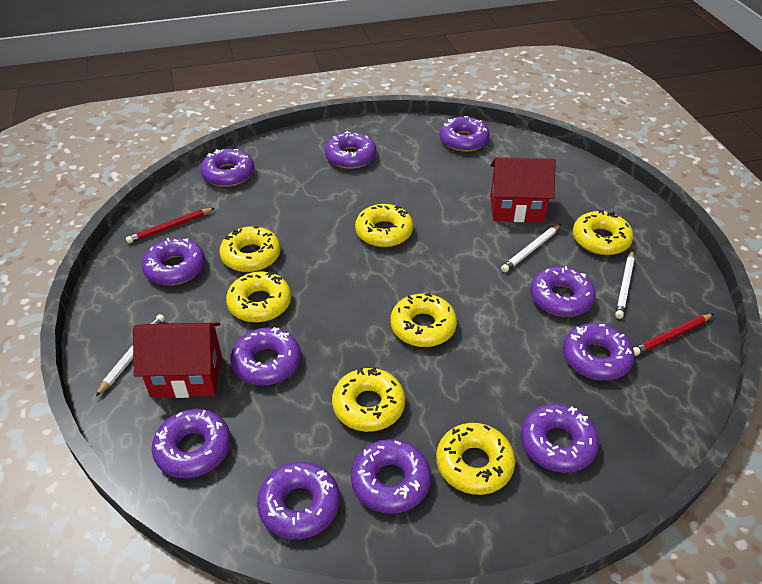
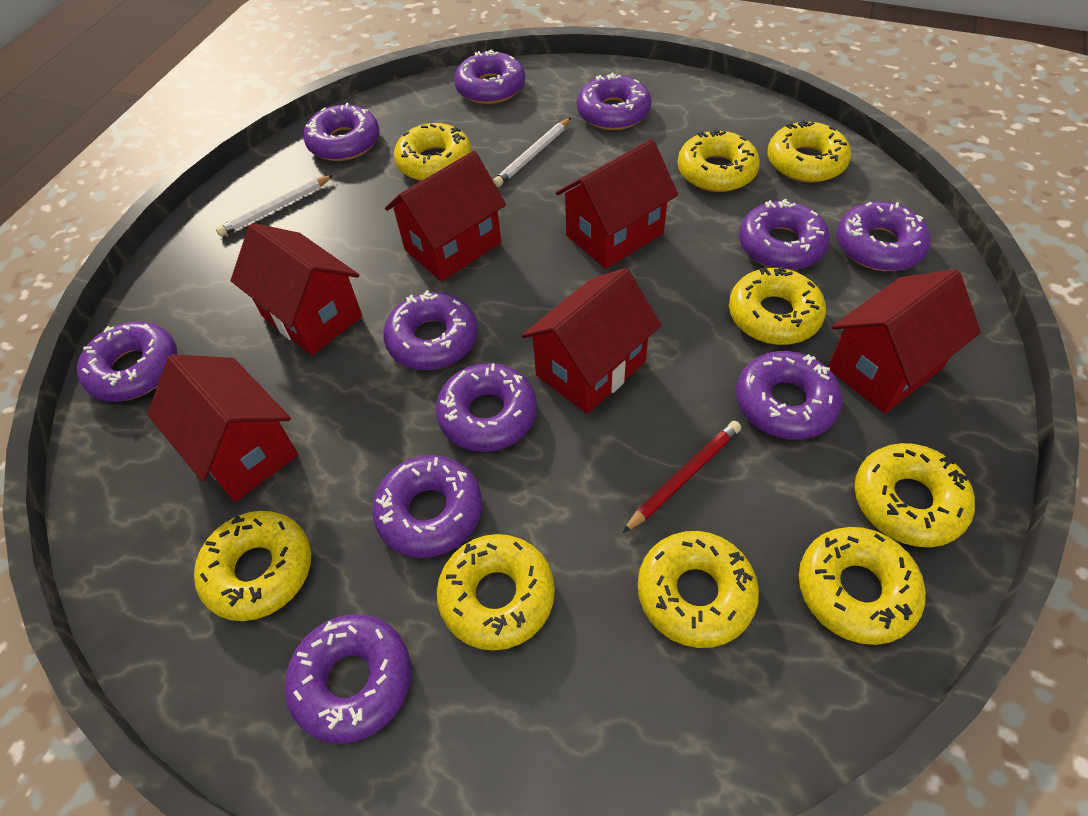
red house: 2 -> 6
red pencil: 2 -> 1
white pencil: 3 -> 2
yellow donut: 7 -> 9

